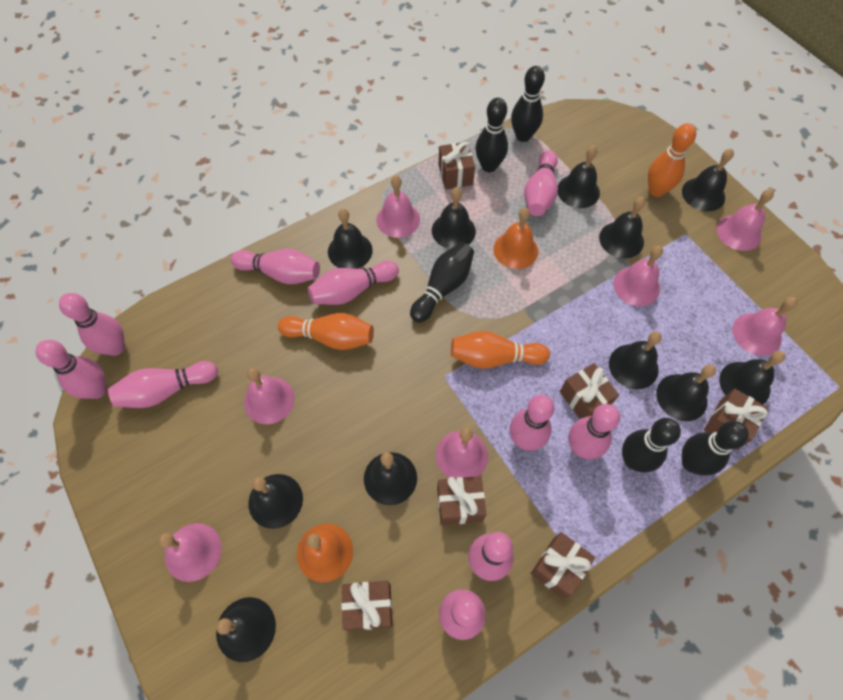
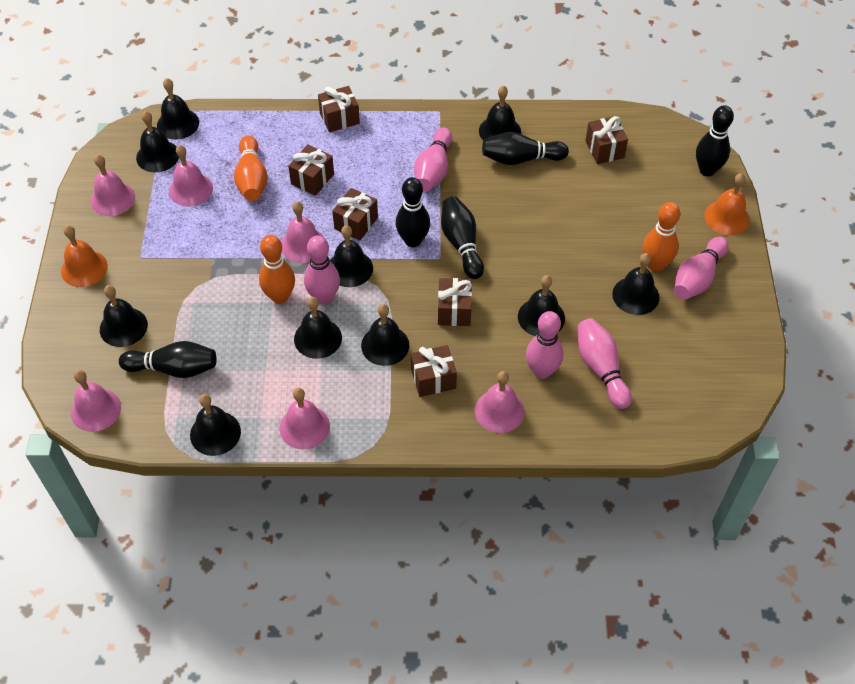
black bell: 11 -> 10
pink bell: 7 -> 6
pink bowling pin: 10 -> 5

